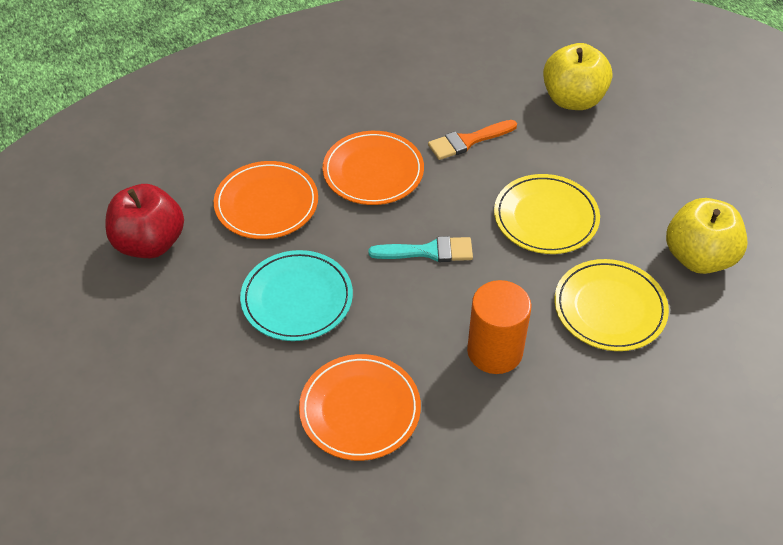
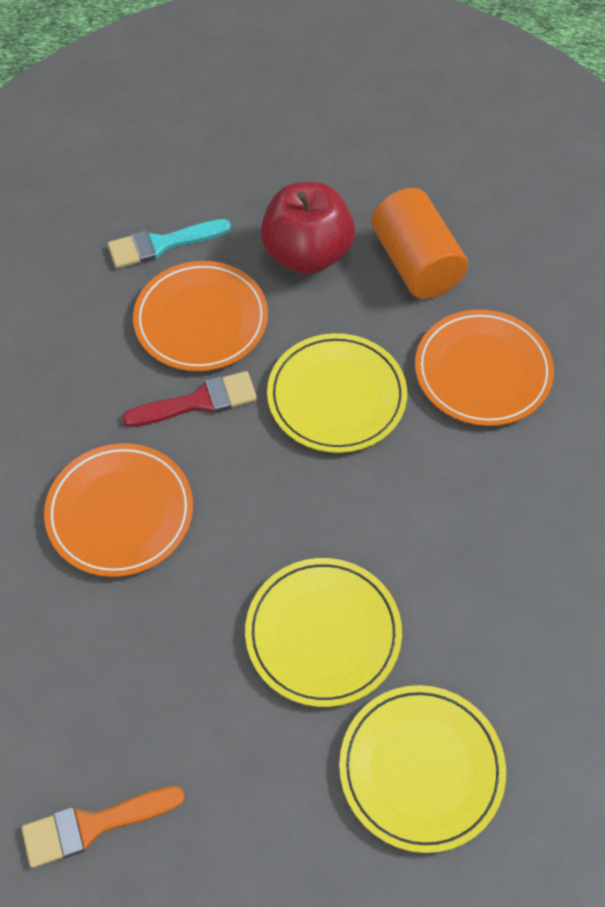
red brush: 0 -> 1
turquoise plate: 1 -> 0
yellow apple: 2 -> 0
yellow plate: 2 -> 3

